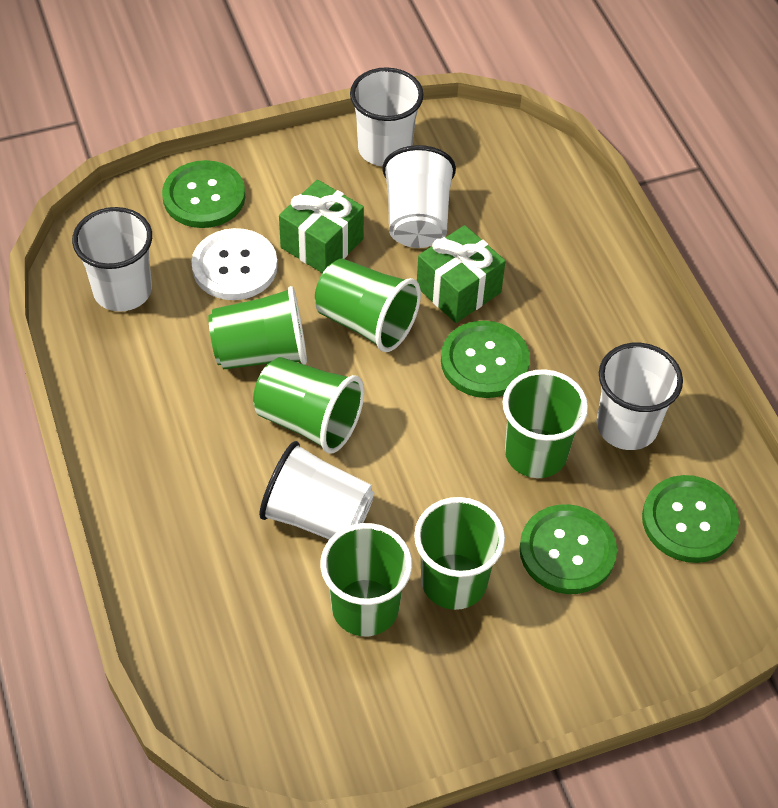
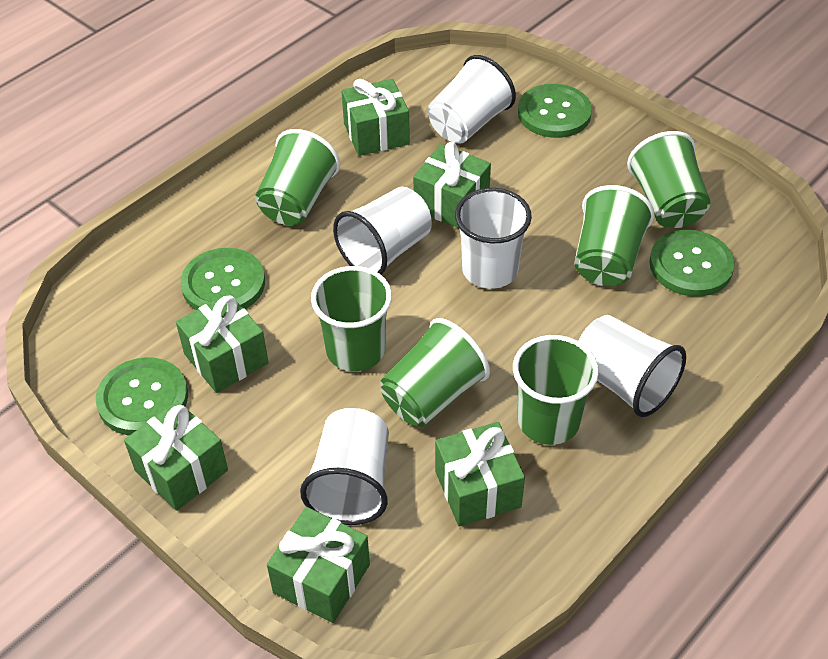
green gift: 2 -> 6
white button: 1 -> 0

